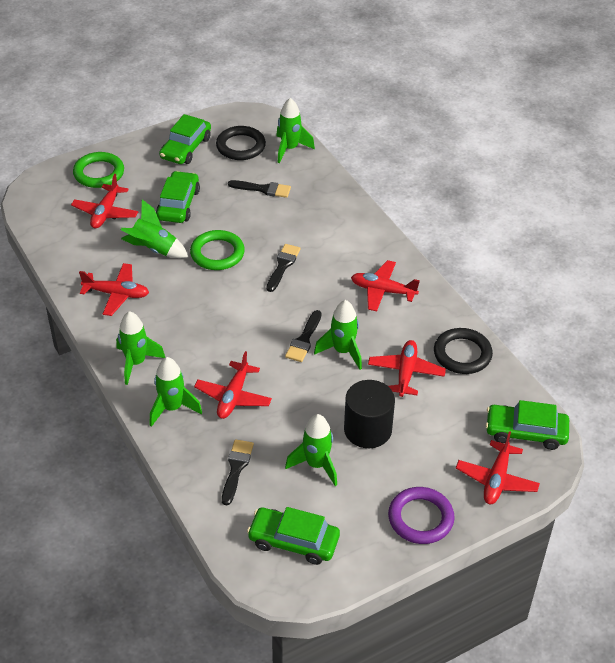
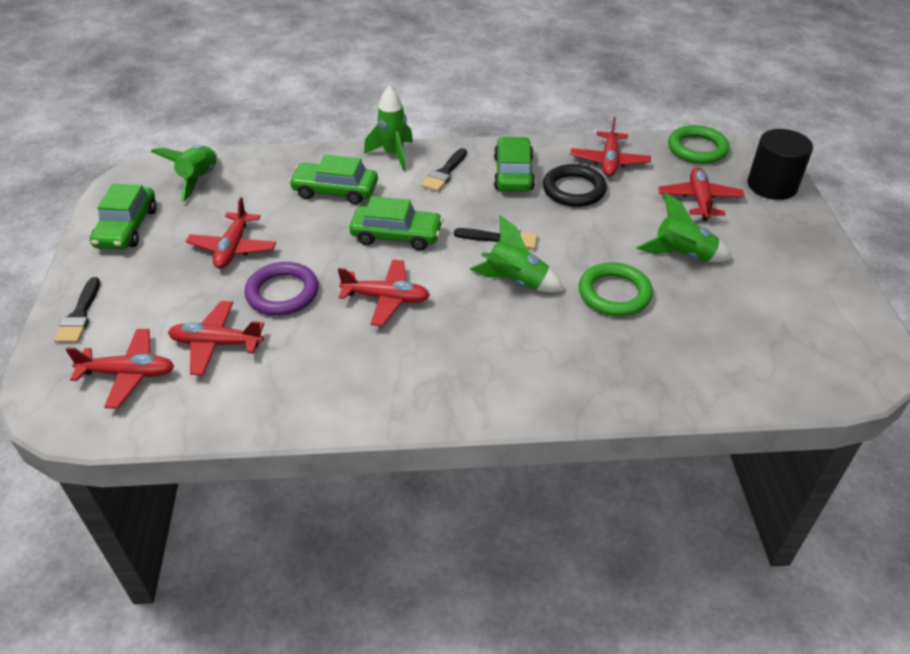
black brush: 4 -> 3
black ring: 2 -> 1
green rocket: 6 -> 4

